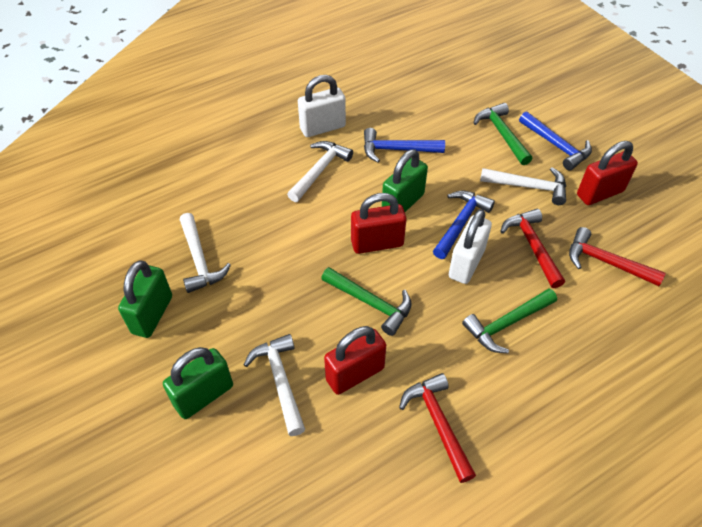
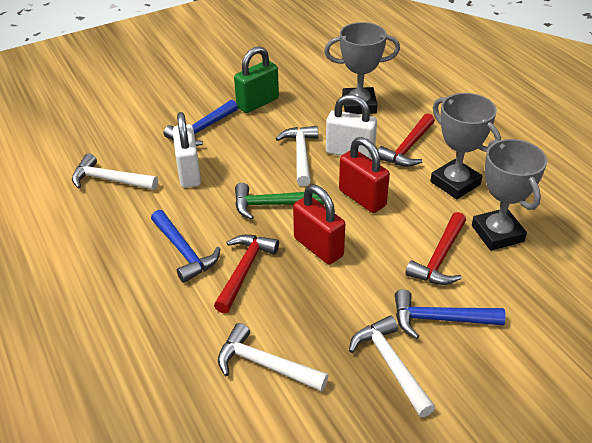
green hammer: 3 -> 1
green padlock: 3 -> 1
grey trophy: 0 -> 3
red padlock: 3 -> 2

